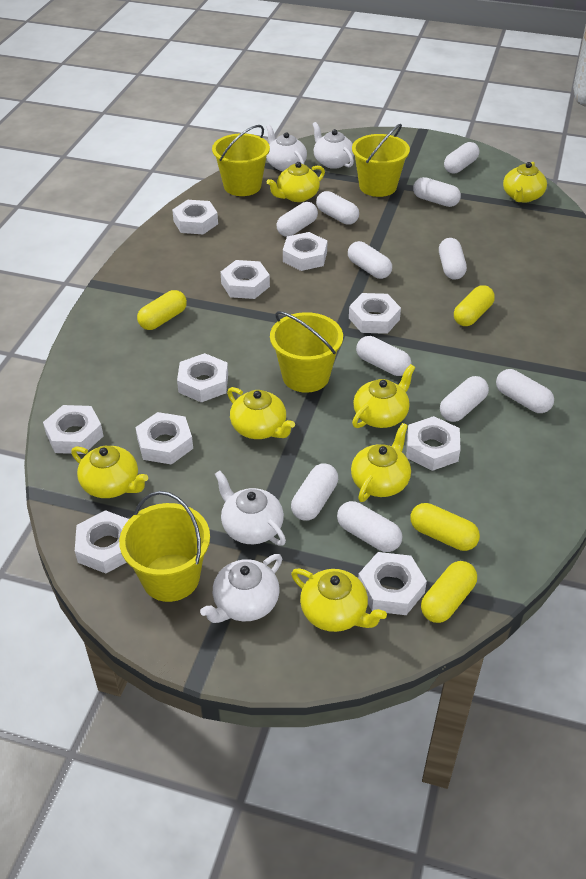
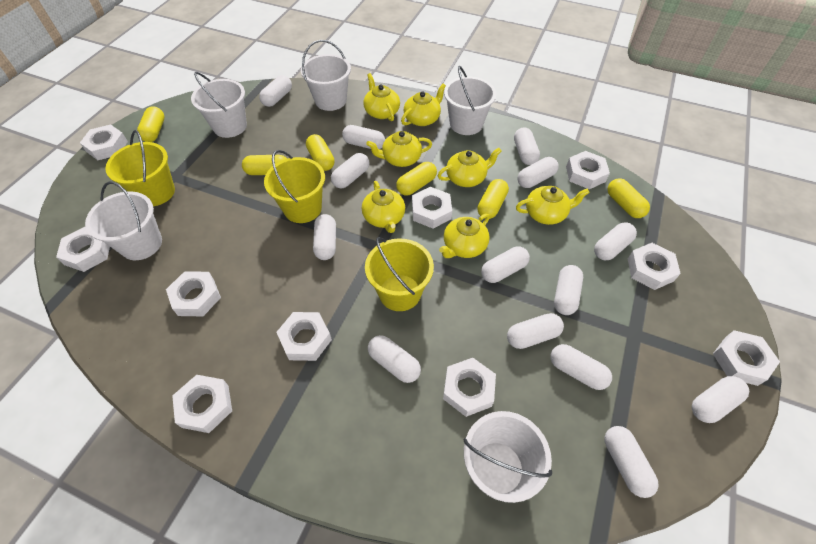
white bucket: 0 -> 5
white capsule: 11 -> 14
white teapot: 4 -> 0
yellow bucket: 4 -> 3
yellow capsule: 4 -> 6

